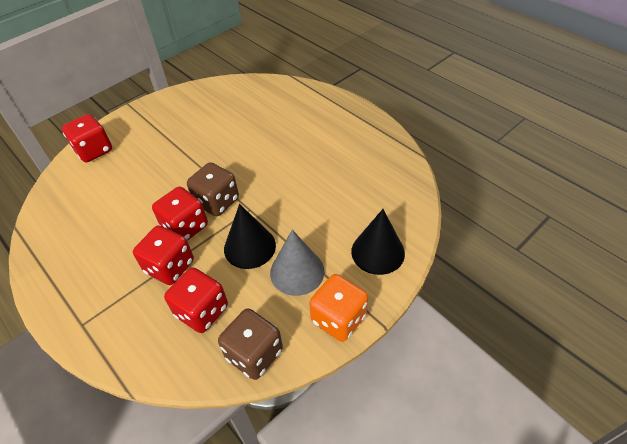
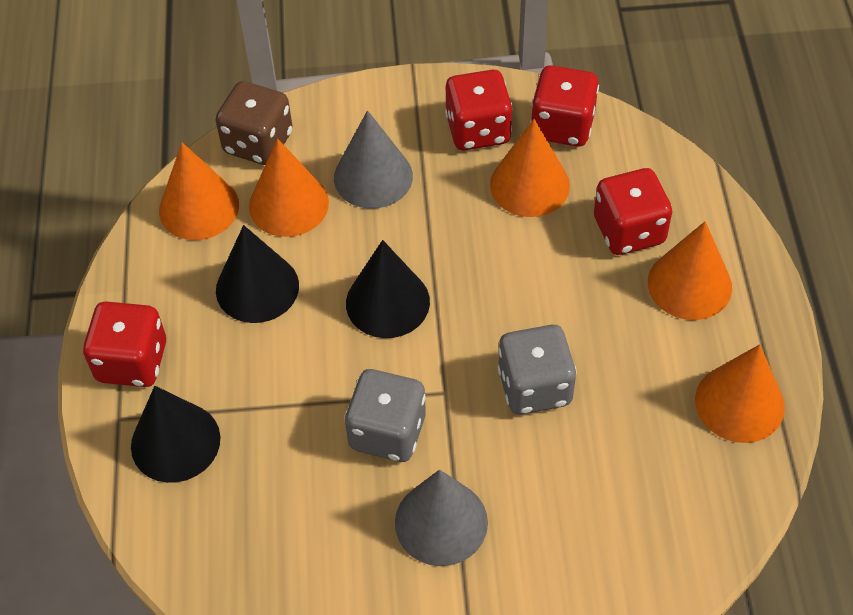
black cone: 2 -> 3
brown dice: 2 -> 1
grey cone: 1 -> 2
grey dice: 0 -> 2
orange cone: 0 -> 5
orange dice: 1 -> 0

